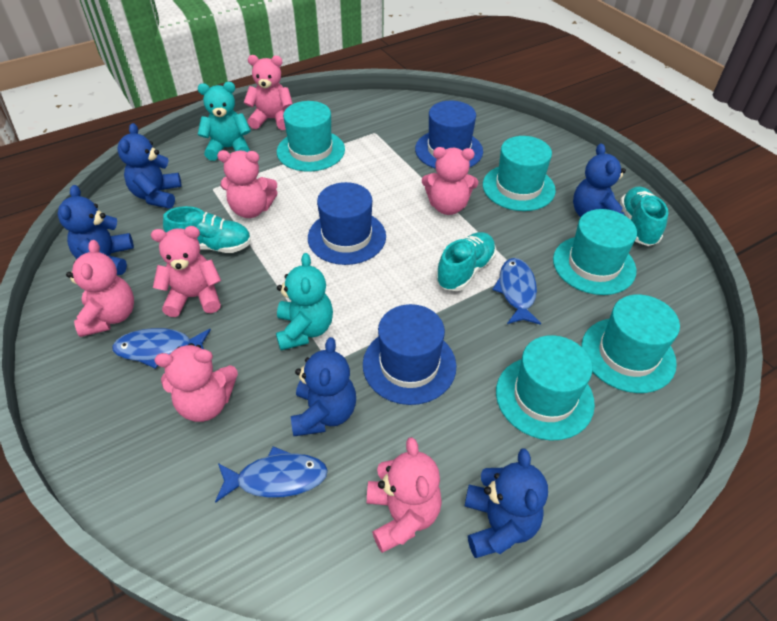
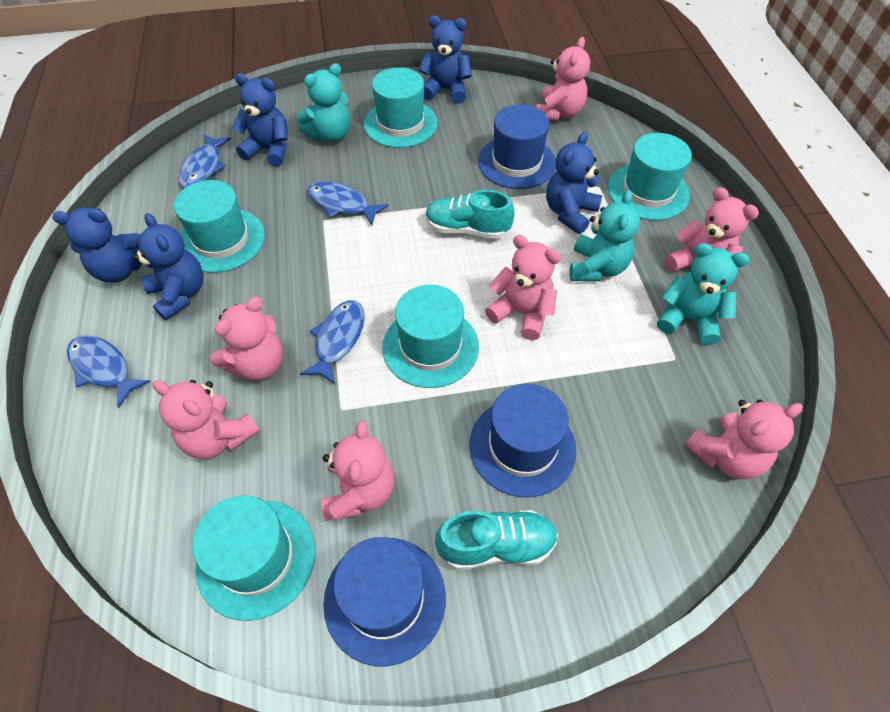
blue fish: 3 -> 4
turquoise shoe: 3 -> 2
turquoise teddy bear: 2 -> 3

